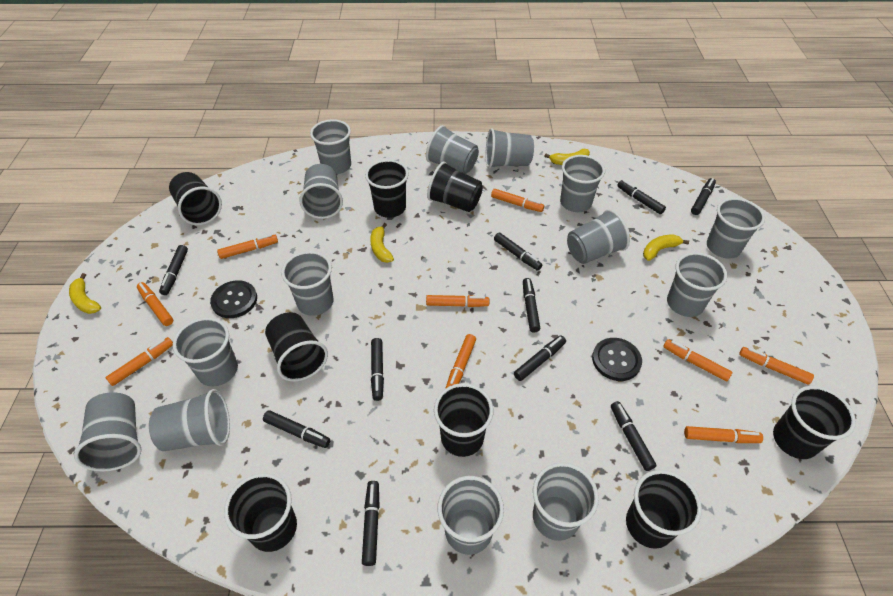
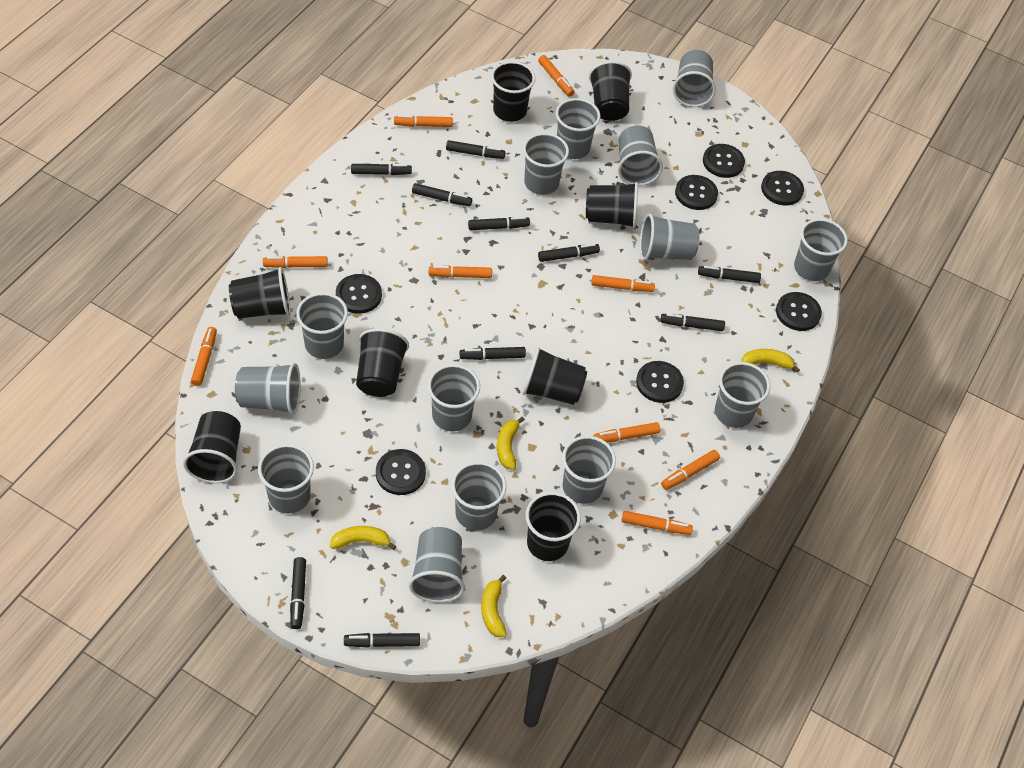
black button: 2 -> 7

